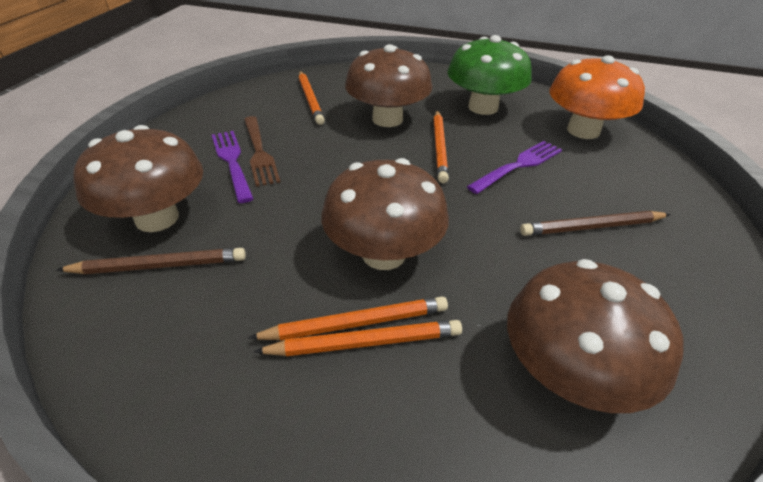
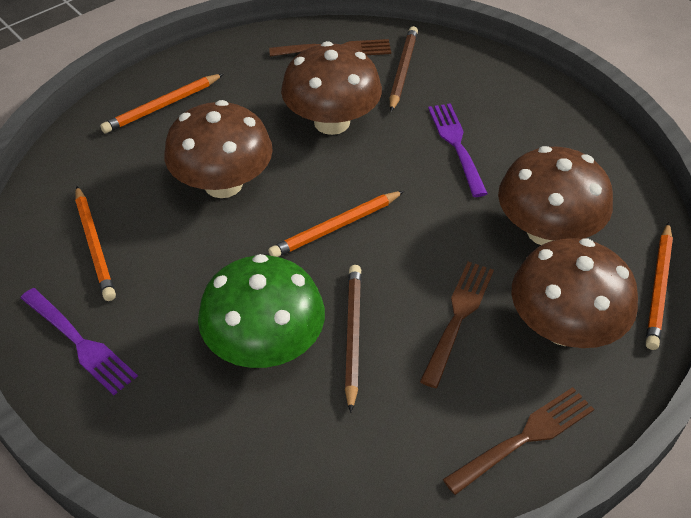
brown fork: 1 -> 3
orange mushroom: 1 -> 0

